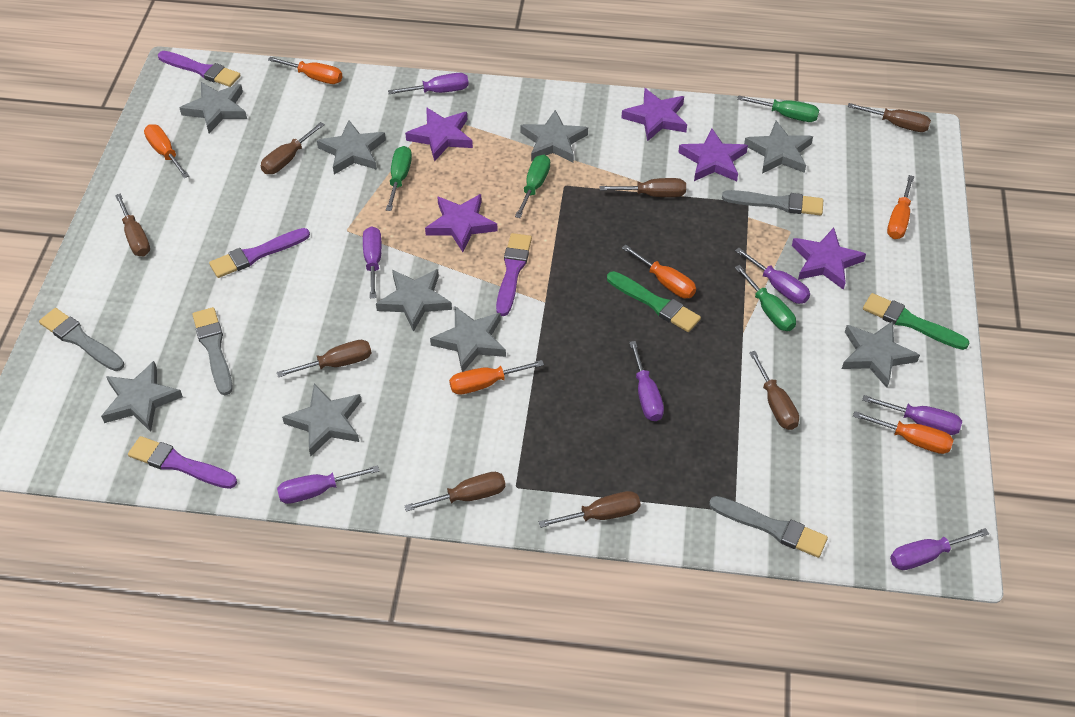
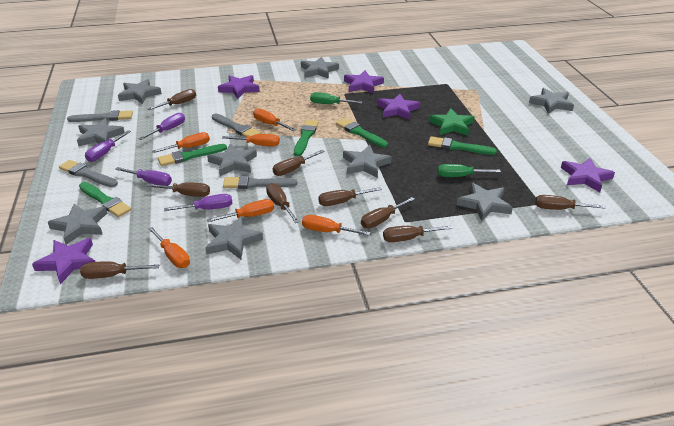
brown screwdriver: 8 -> 9
green brush: 2 -> 5
green screwdriver: 4 -> 2
green star: 0 -> 1
purple brush: 4 -> 0
purple screwdriver: 7 -> 4

